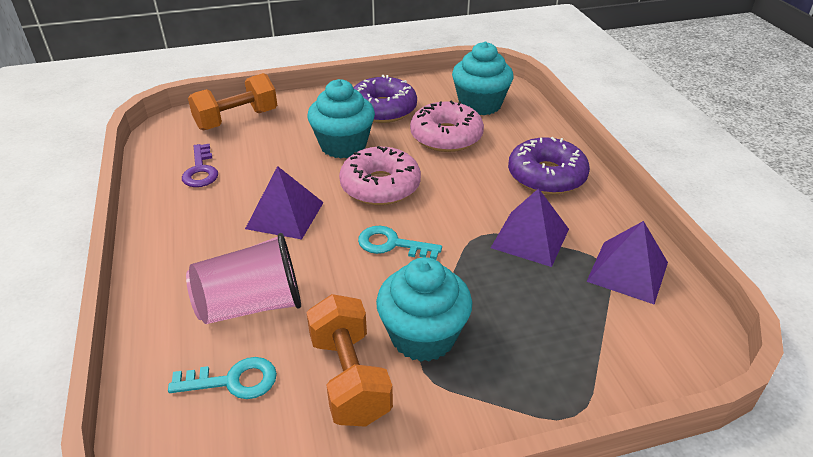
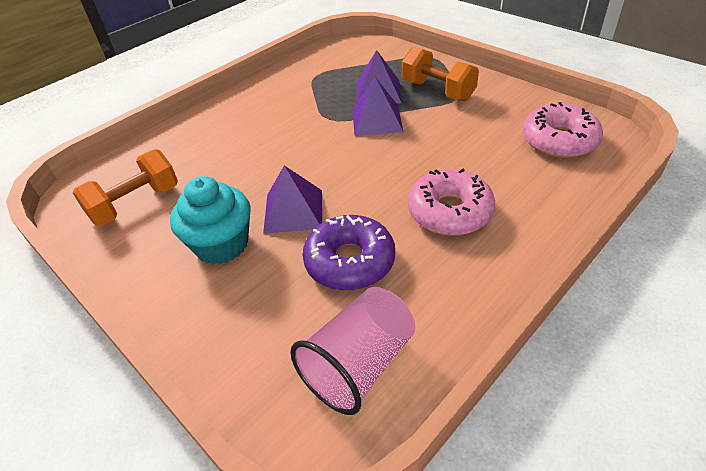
purple donut: 2 -> 1
purple key: 1 -> 0
turquoise cupcake: 3 -> 1
turquoise key: 2 -> 0

